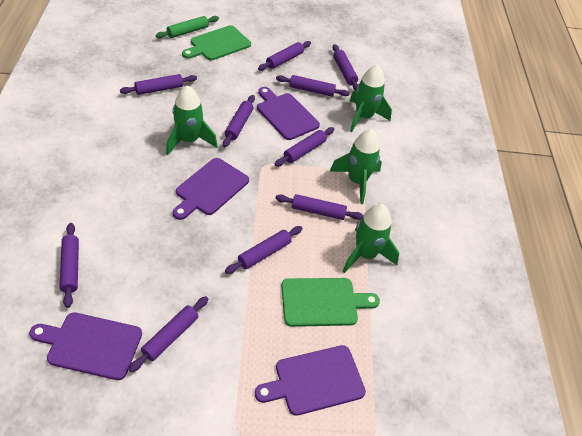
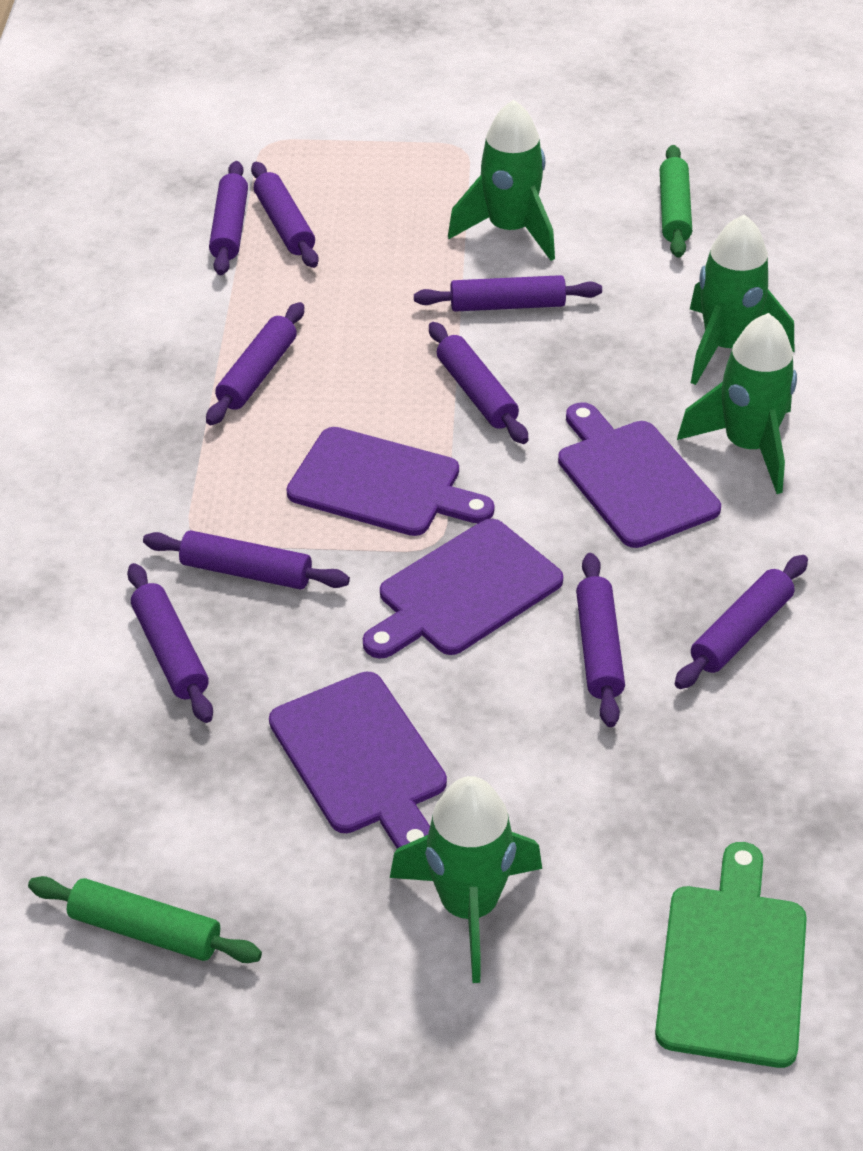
green cutting board: 2 -> 1
green rolling pin: 1 -> 2
purple rolling pin: 10 -> 9

